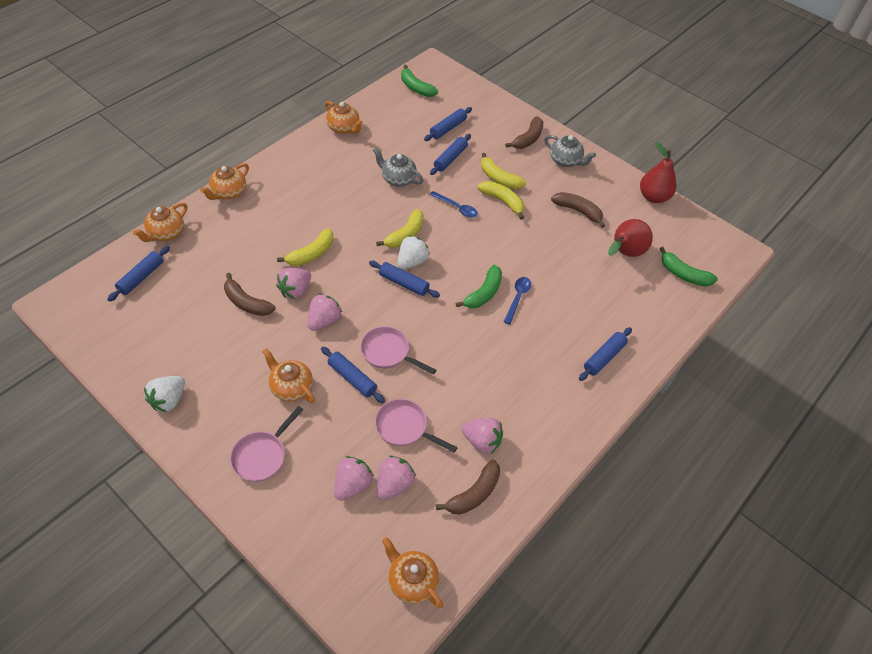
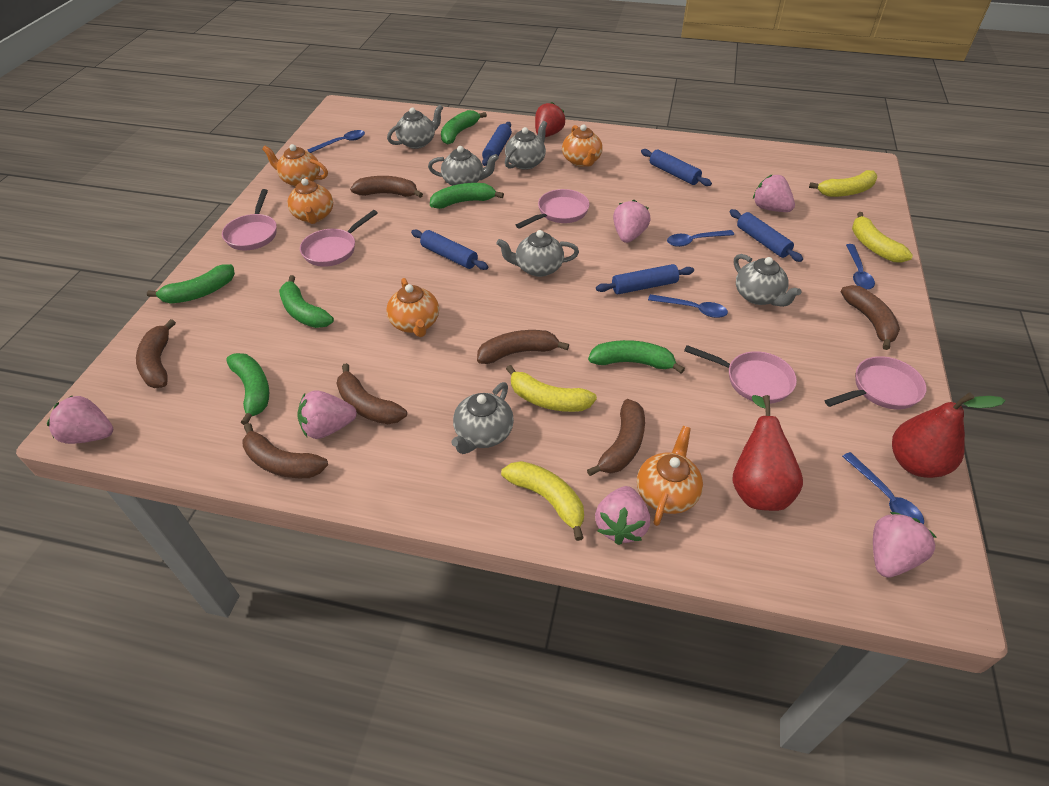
blue rolling pin: 6 -> 5
blue spoon: 2 -> 5
brown banana: 4 -> 7
green banana: 3 -> 6
grey teapot: 2 -> 6
pink pan: 3 -> 5
pink strawberry: 5 -> 6
red strawberry: 0 -> 1
white strawberry: 2 -> 0

